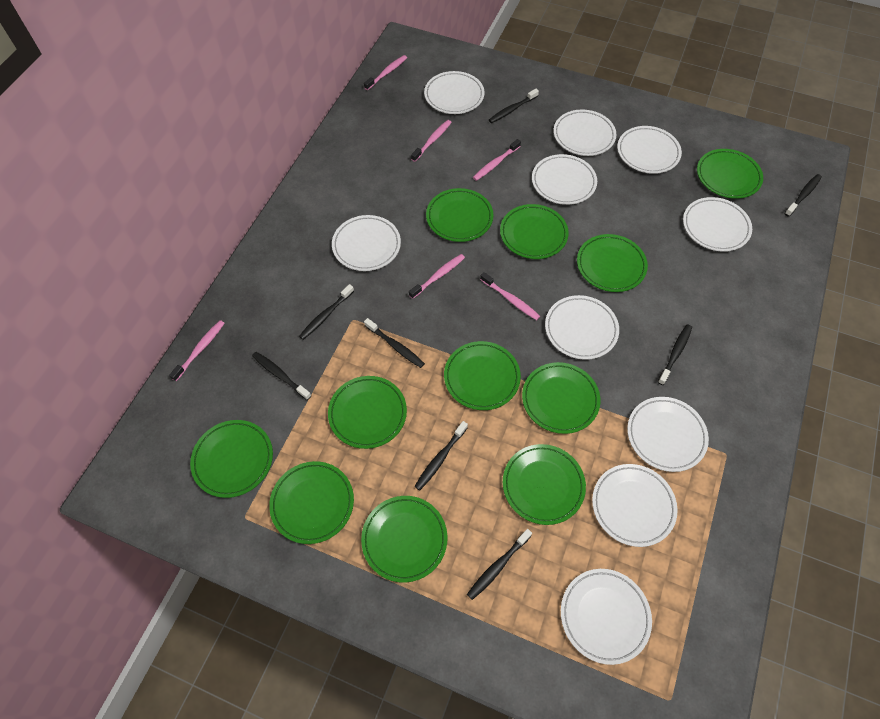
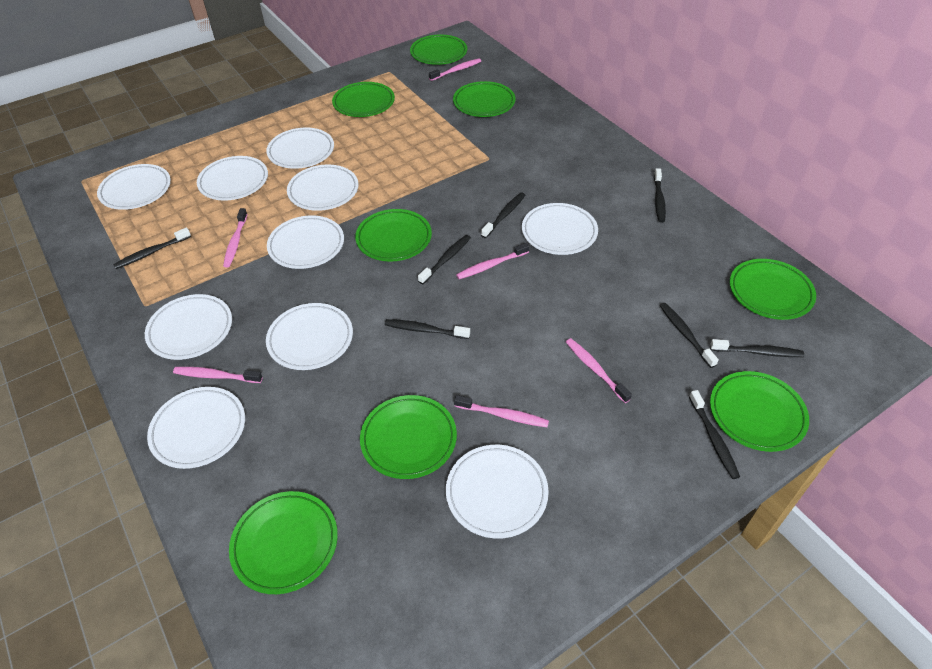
green plate: 11 -> 8

